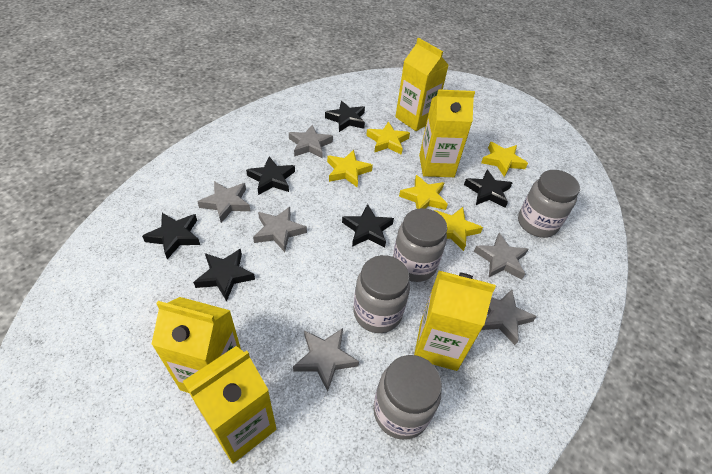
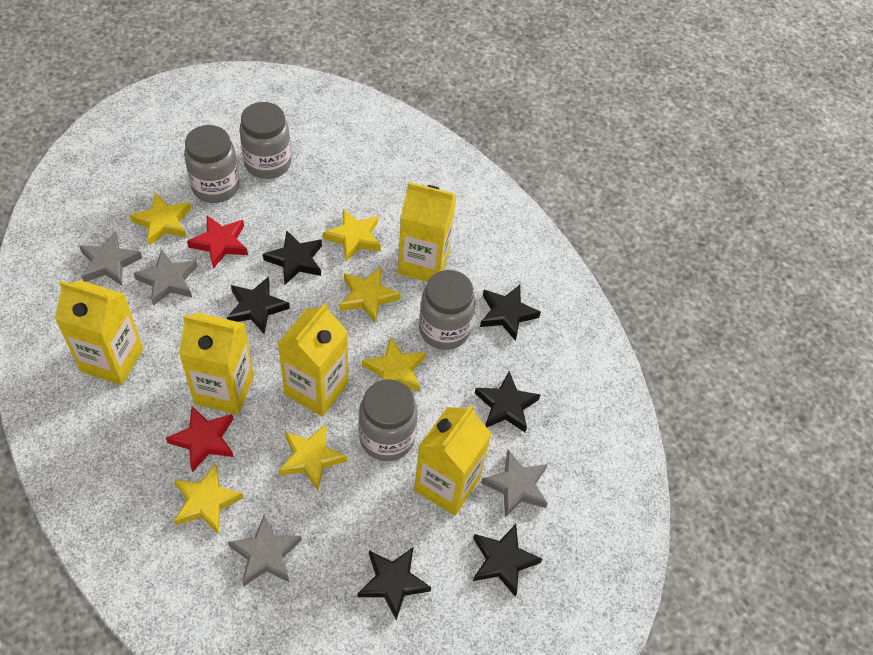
grey star: 6 -> 4
red star: 0 -> 2
yellow star: 5 -> 6

